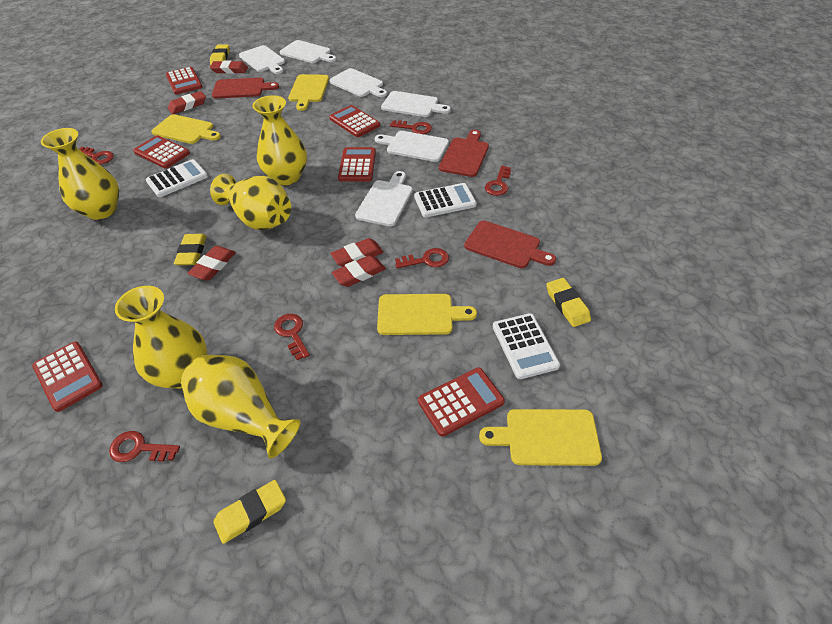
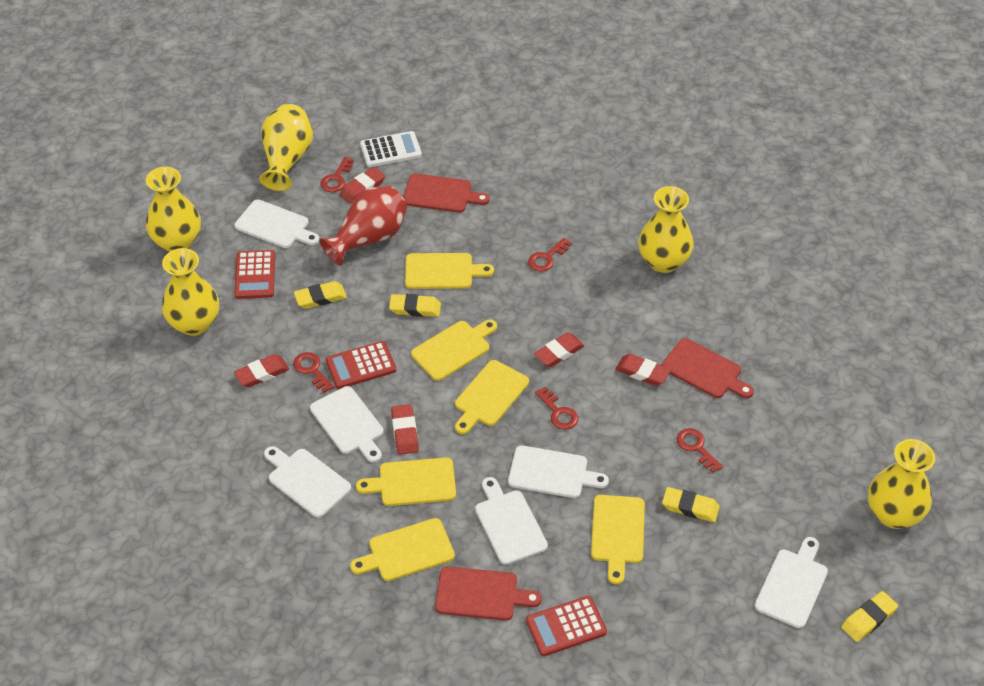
red calculator: 6 -> 3
red key: 6 -> 5
red vase: 0 -> 1
white calculator: 3 -> 1
yellow cutting board: 4 -> 6

